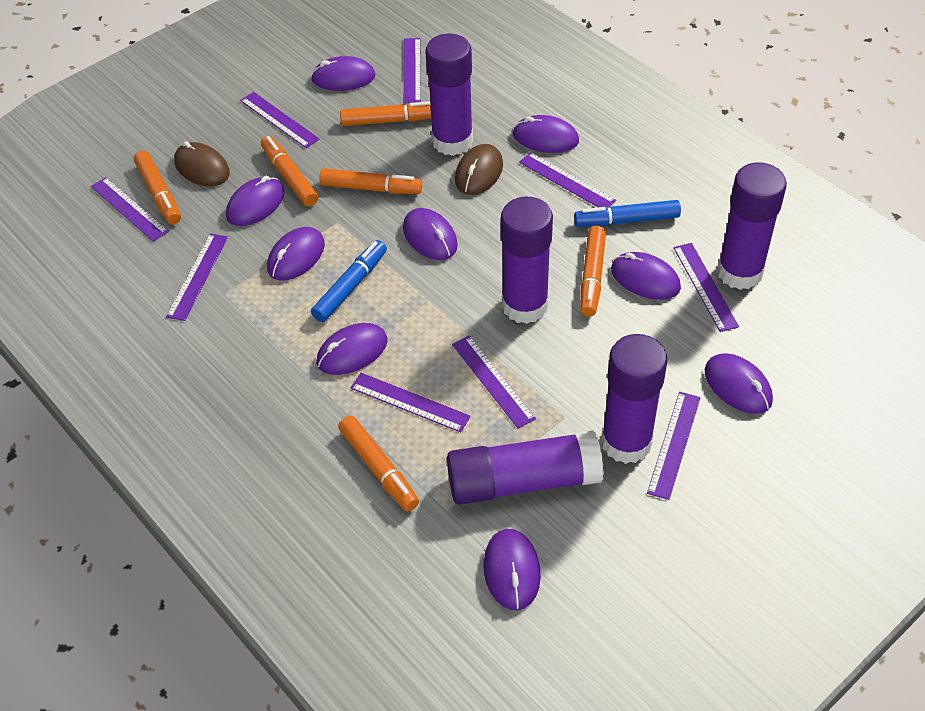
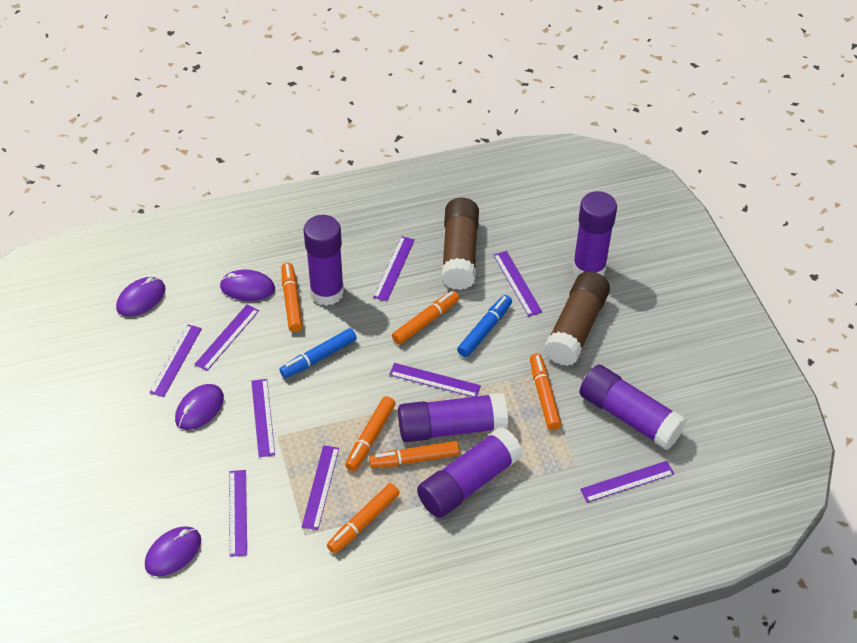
brown glue stick: 0 -> 2
brown mouse: 2 -> 0
purple mouse: 9 -> 4

